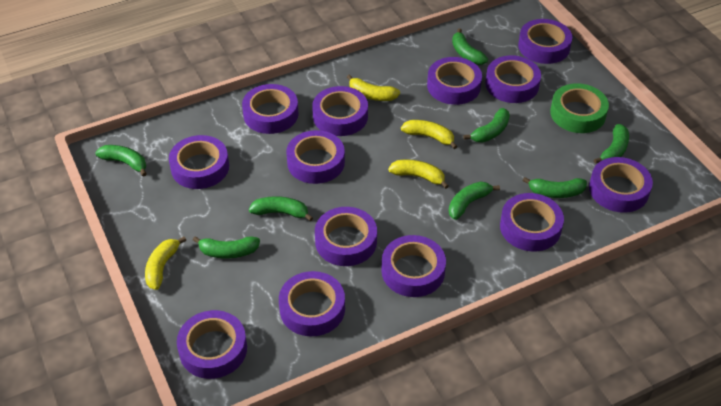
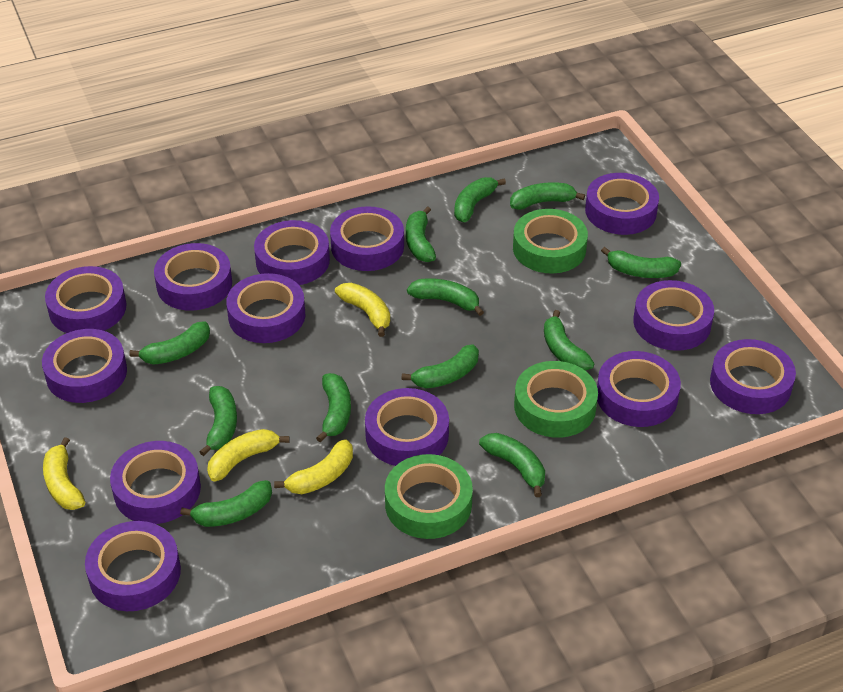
green banana: 8 -> 12
green tape: 1 -> 3

